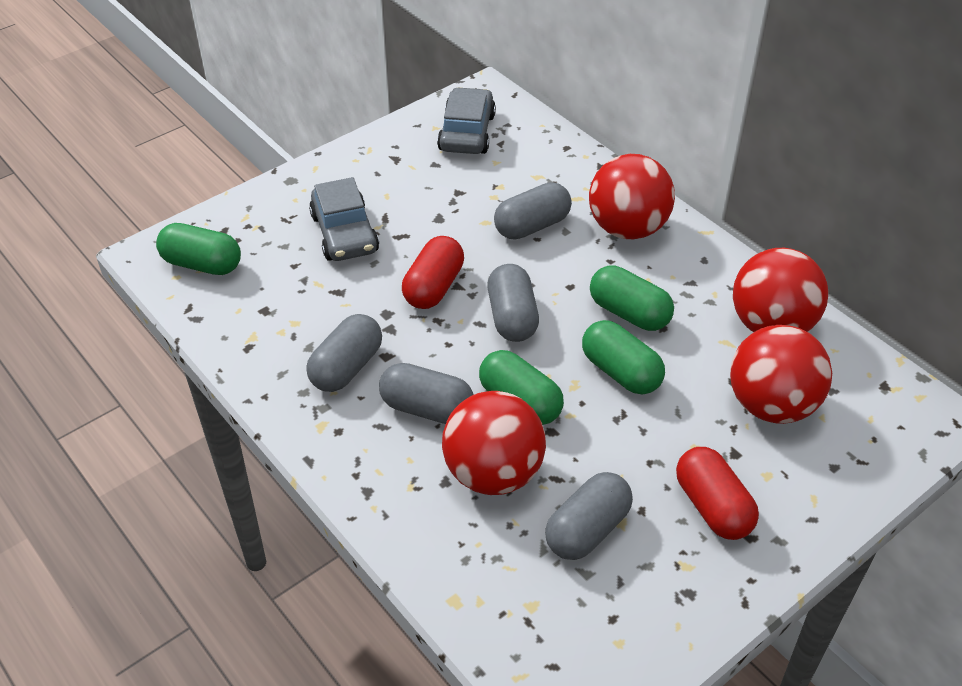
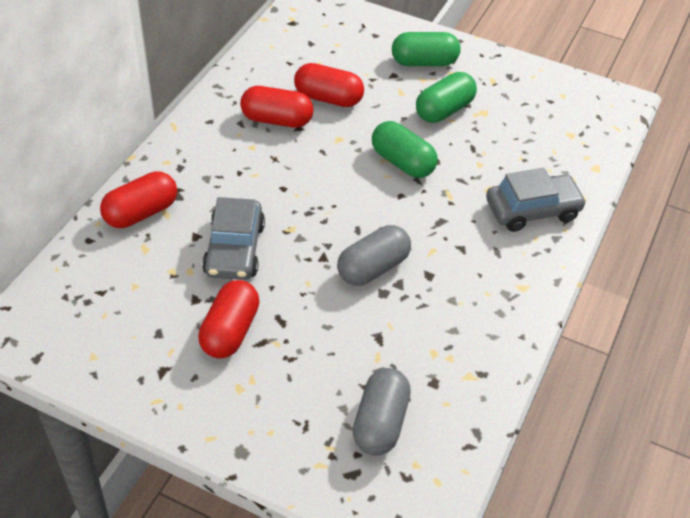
green capsule: 4 -> 3
grey capsule: 5 -> 2
red ball: 4 -> 0
red capsule: 2 -> 4

